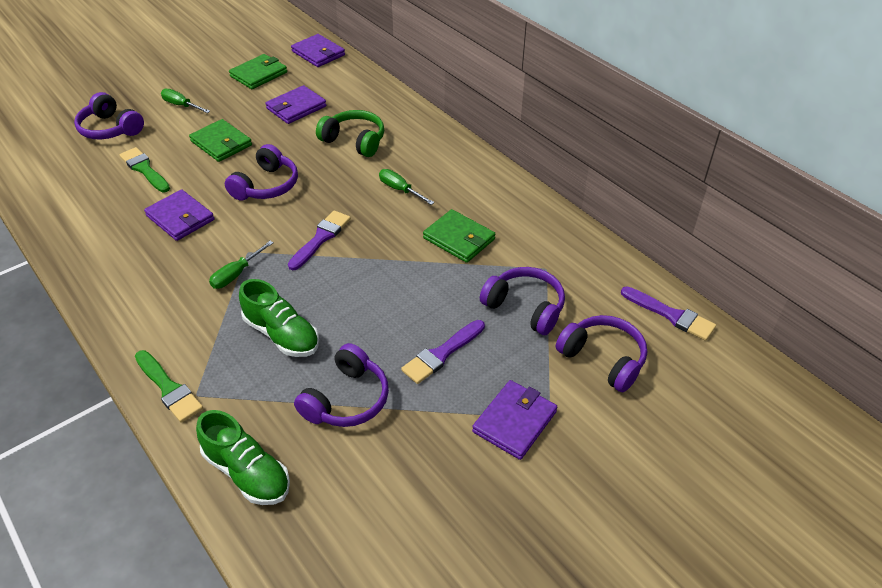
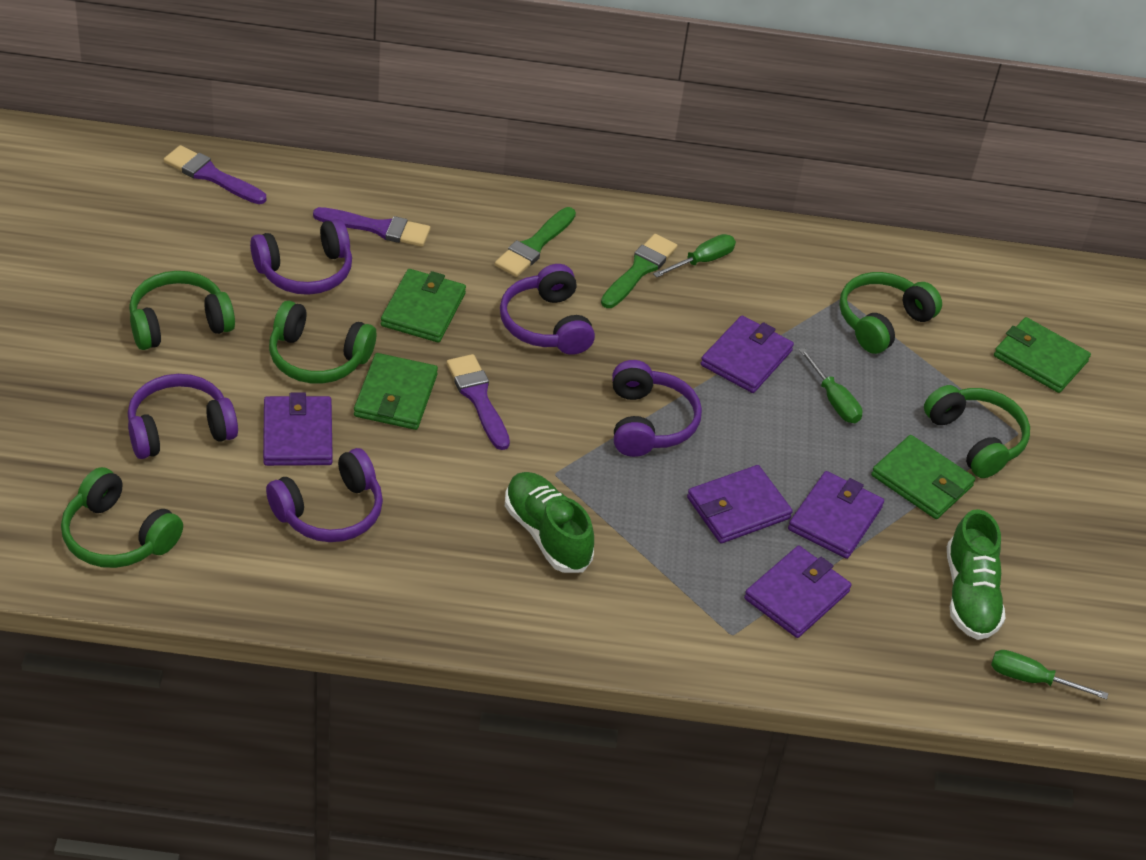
green headphones: 1 -> 5
green wallet: 3 -> 4
purple wallet: 4 -> 5

